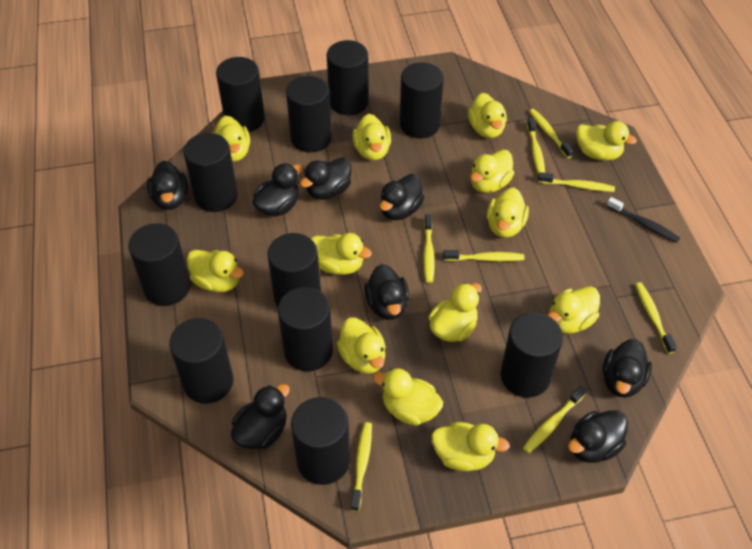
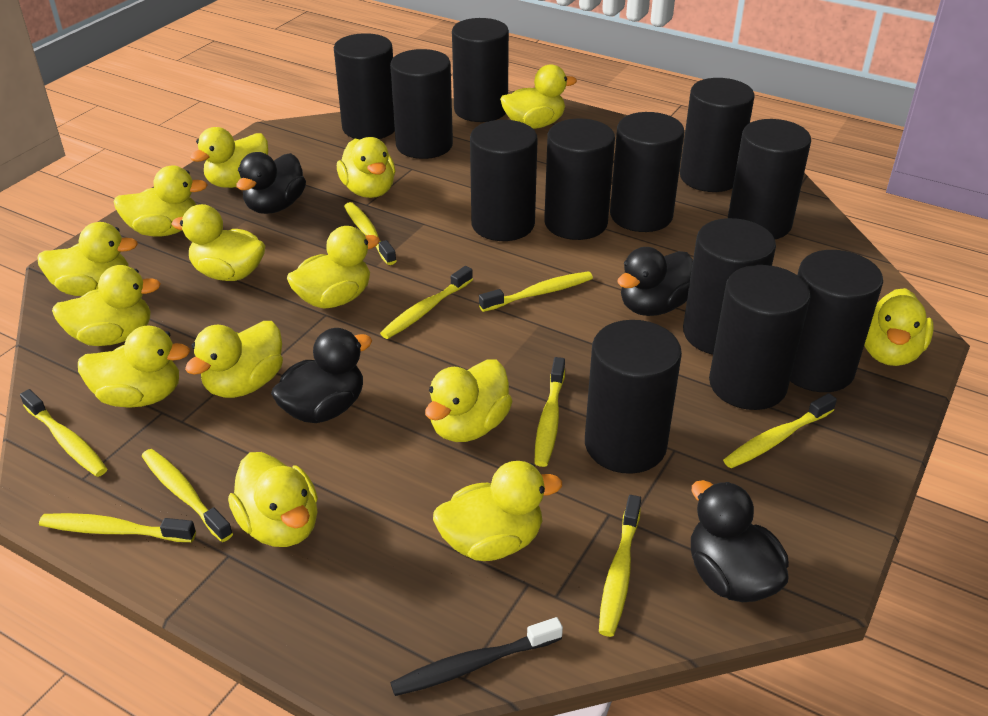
black cylinder: 11 -> 12
black duck: 8 -> 4
yellow duck: 13 -> 14
yellow toothbrush: 8 -> 9

